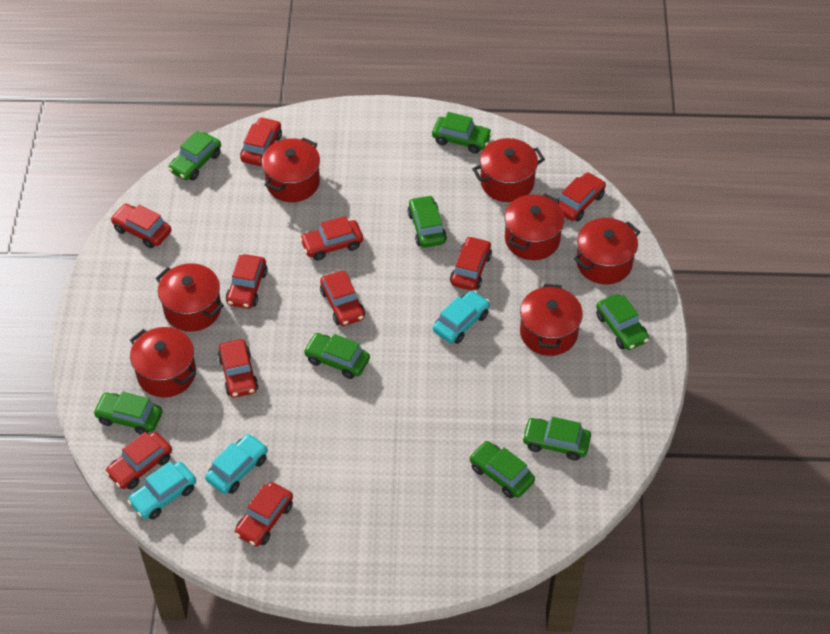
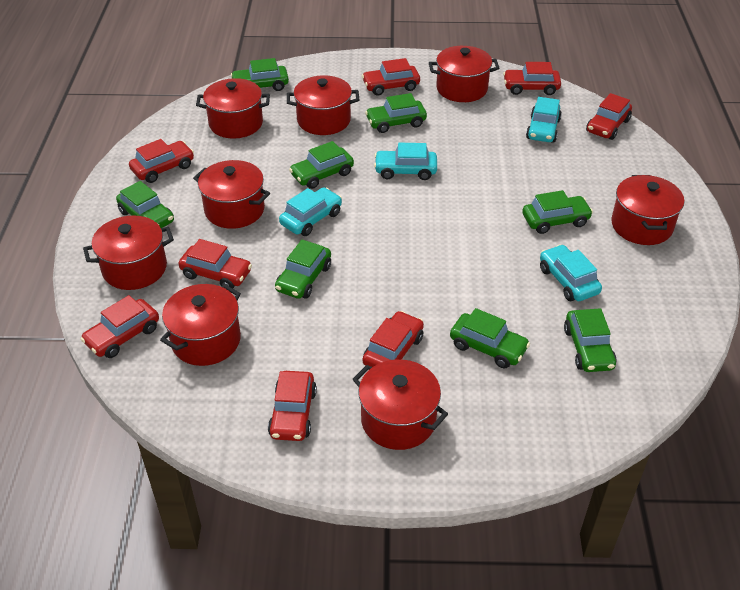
red car: 10 -> 8
red pot: 7 -> 8
turquoise car: 3 -> 4

